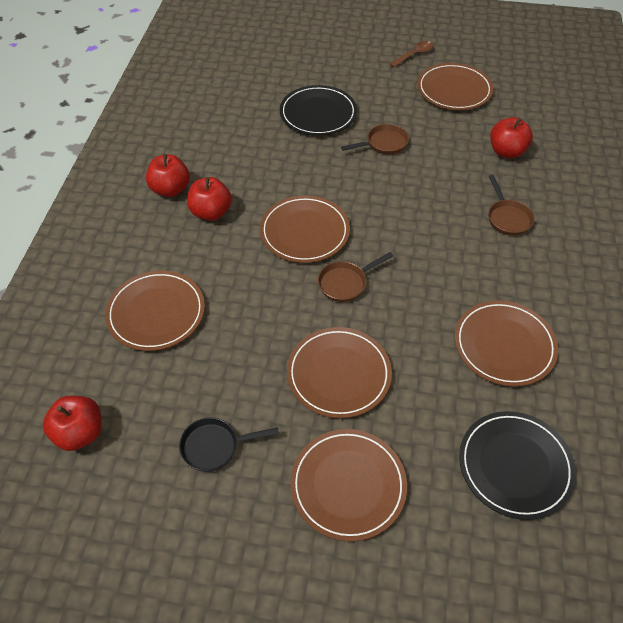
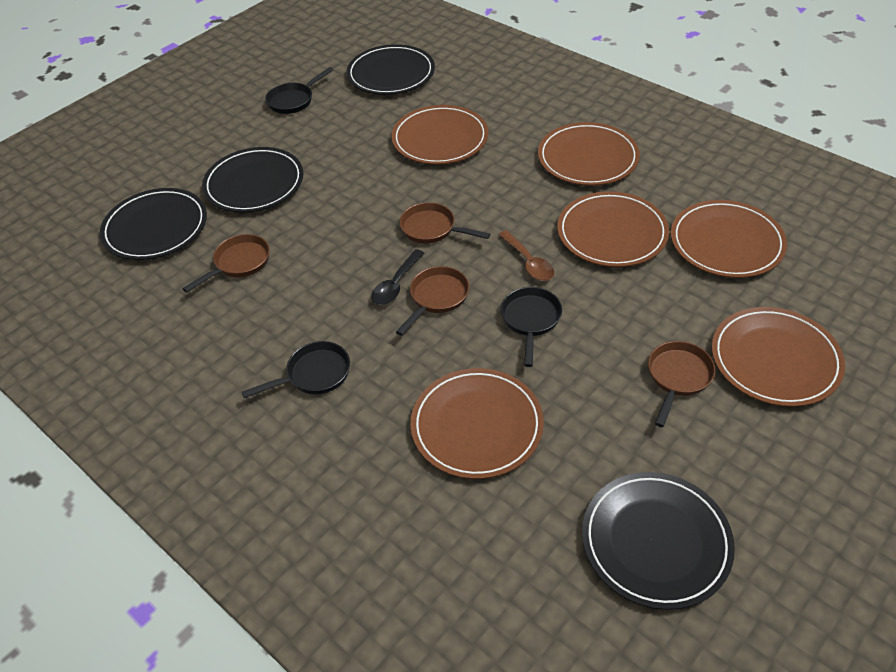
black pan: 1 -> 3
black plate: 2 -> 4
black spoon: 0 -> 1
brown pan: 3 -> 4
red apple: 4 -> 0

